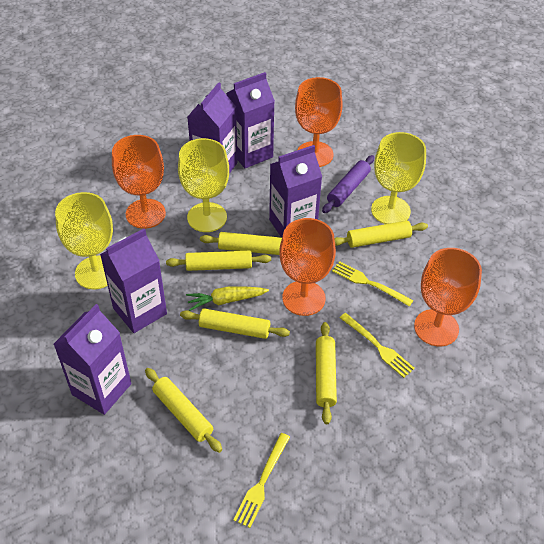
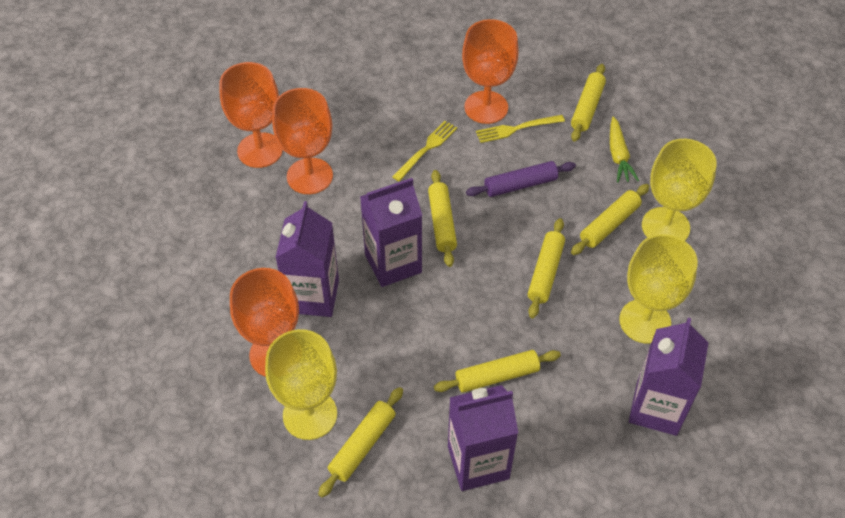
purple carton: 5 -> 4
yellow fork: 3 -> 2

